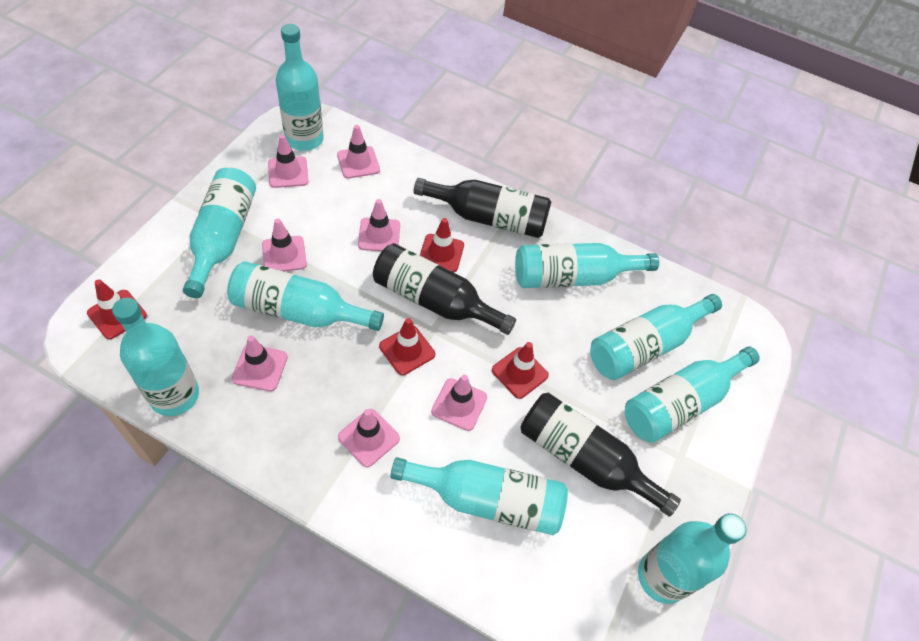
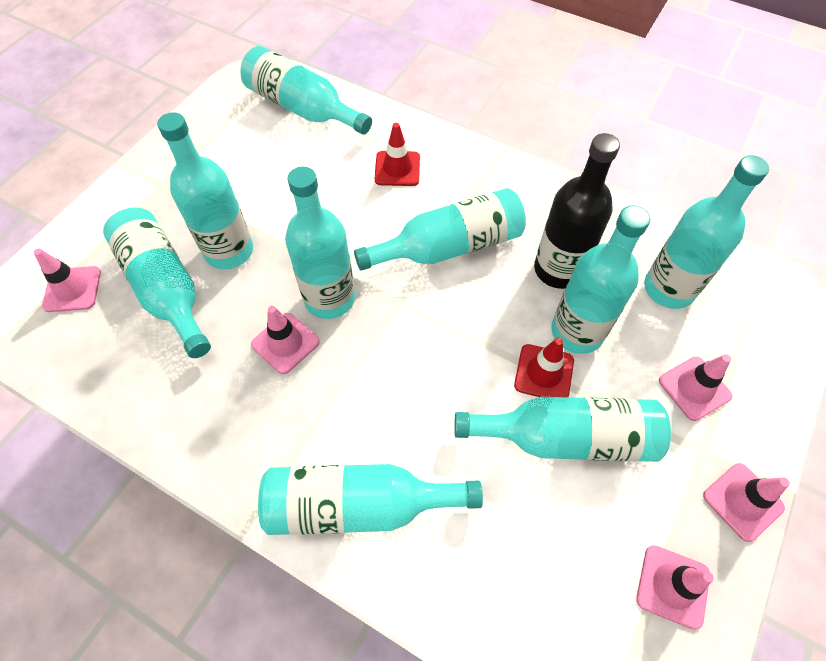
black bottle: 3 -> 1
pink traffic cone: 7 -> 5
red traffic cone: 4 -> 2

